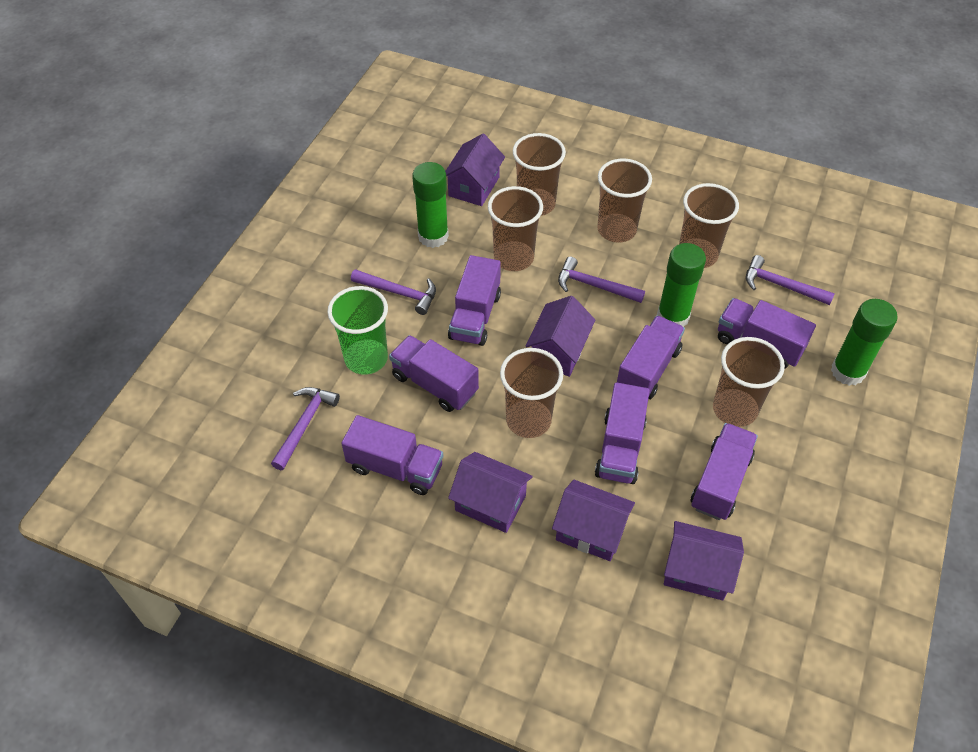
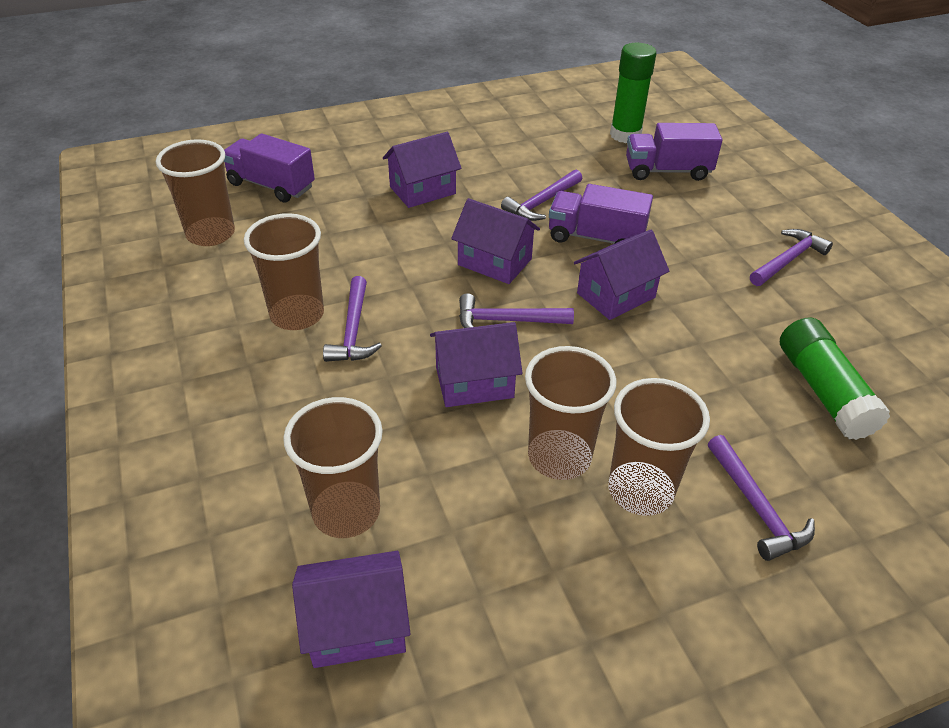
brown cup: 6 -> 5
green cup: 1 -> 0
green glue stick: 3 -> 2
purple hammer: 4 -> 5
purple truck: 7 -> 3

